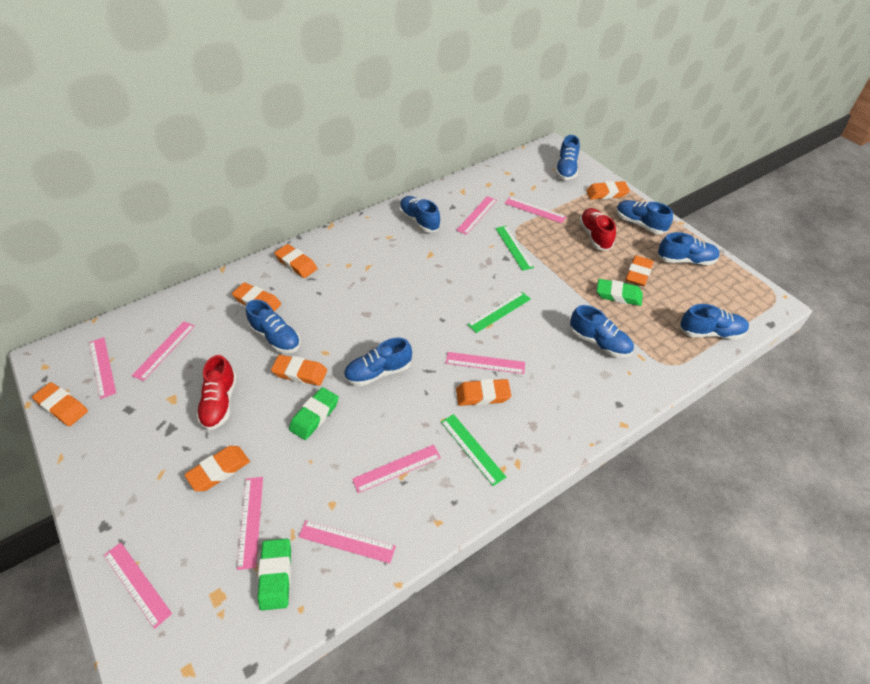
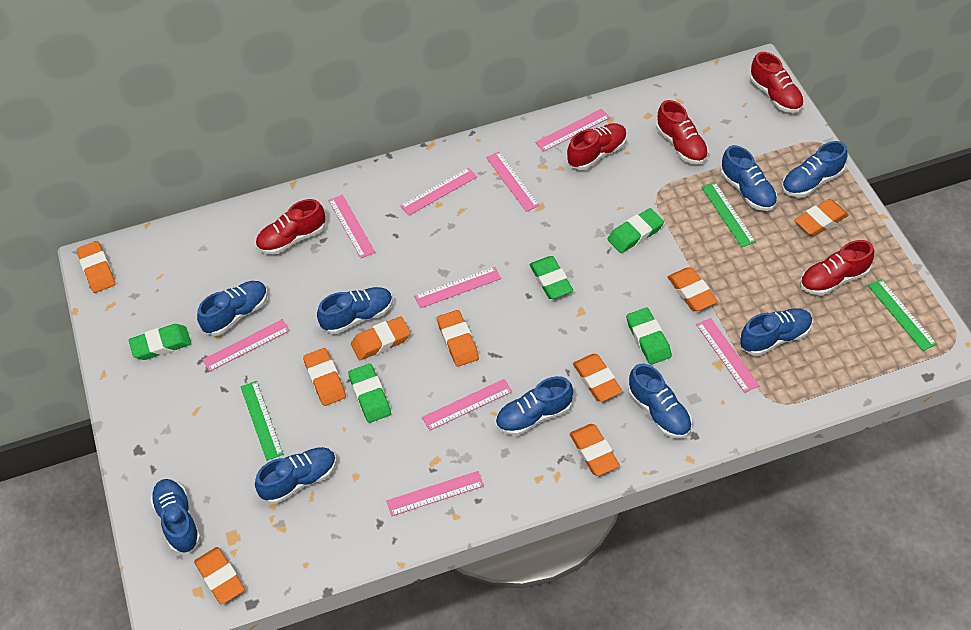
blue shoe: 8 -> 9
green eraser: 3 -> 5
orange eraser: 8 -> 9
red shoe: 2 -> 5

